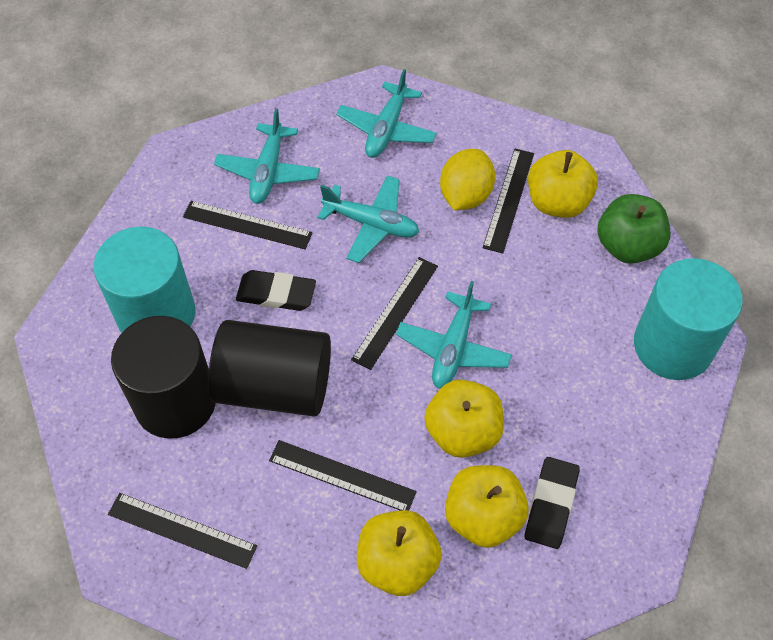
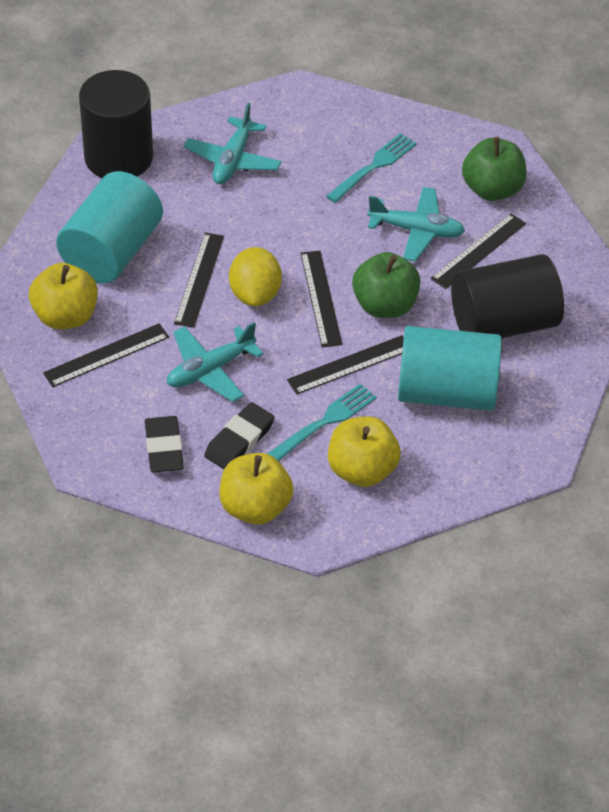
green apple: 1 -> 2
turquoise fork: 0 -> 2
turquoise plane: 4 -> 3
yellow apple: 4 -> 3

